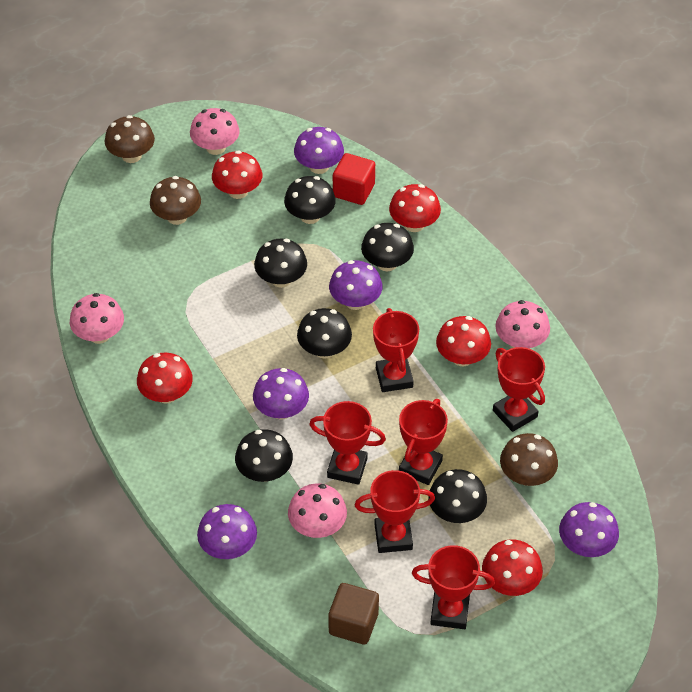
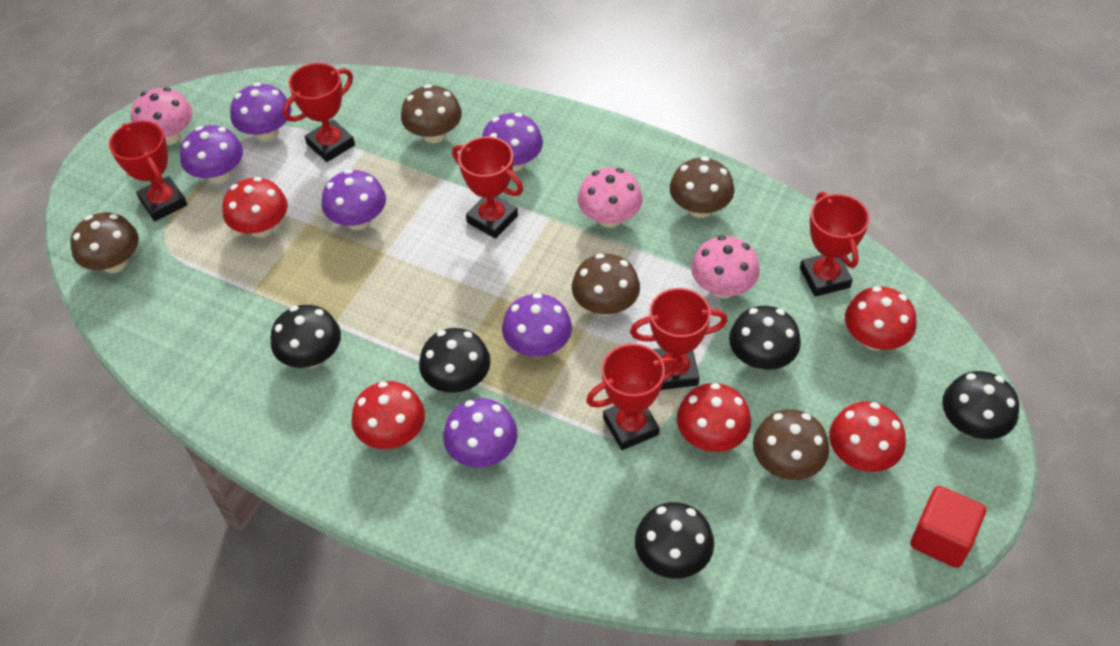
black mushroom: 6 -> 5
brown cube: 1 -> 0
brown mushroom: 3 -> 5
pink mushroom: 4 -> 3
purple mushroom: 5 -> 6

